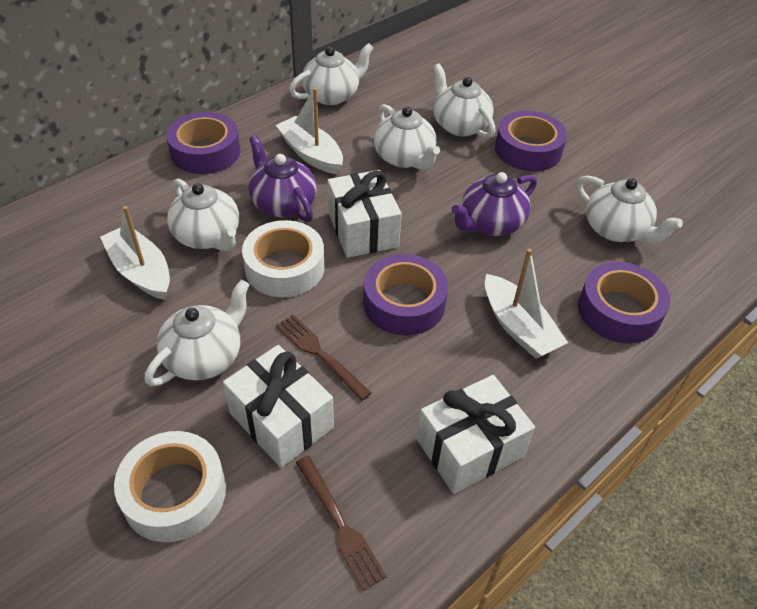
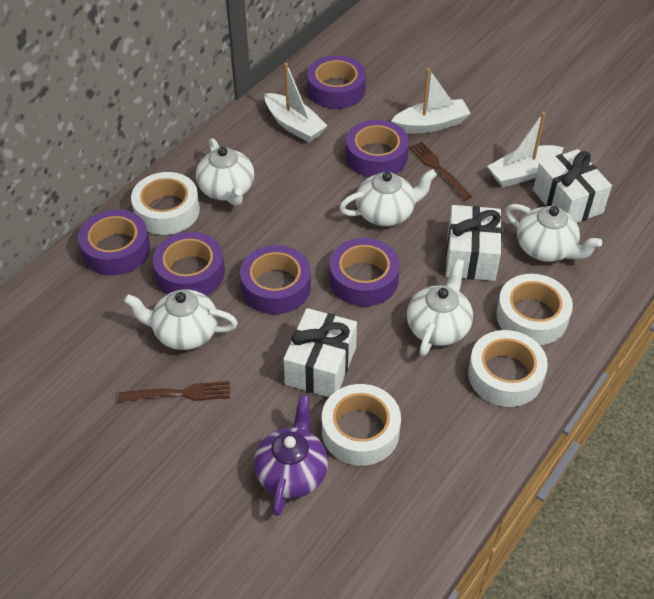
purple tape: 4 -> 6
purple teapot: 2 -> 1
white tape: 2 -> 4
white teapot: 6 -> 5

